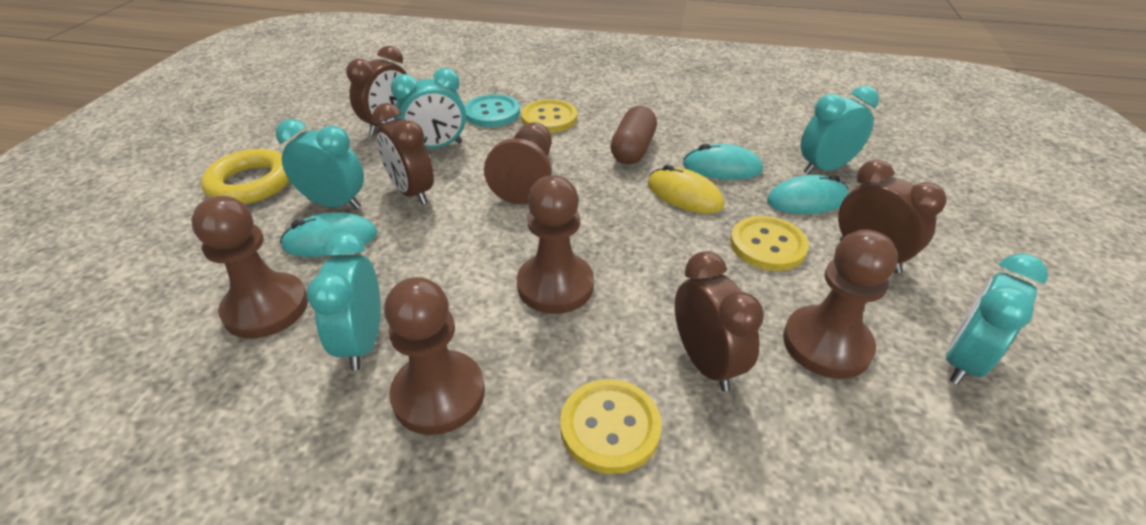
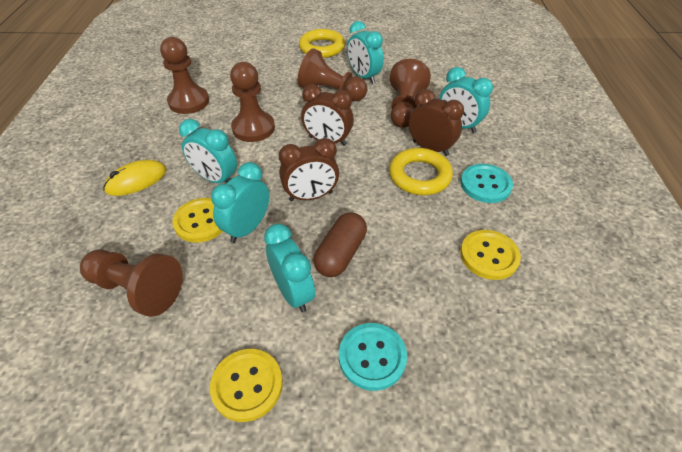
brown clock: 4 -> 3
turquoise button: 1 -> 2
turquoise mouse: 3 -> 0
yellow ring: 1 -> 2

